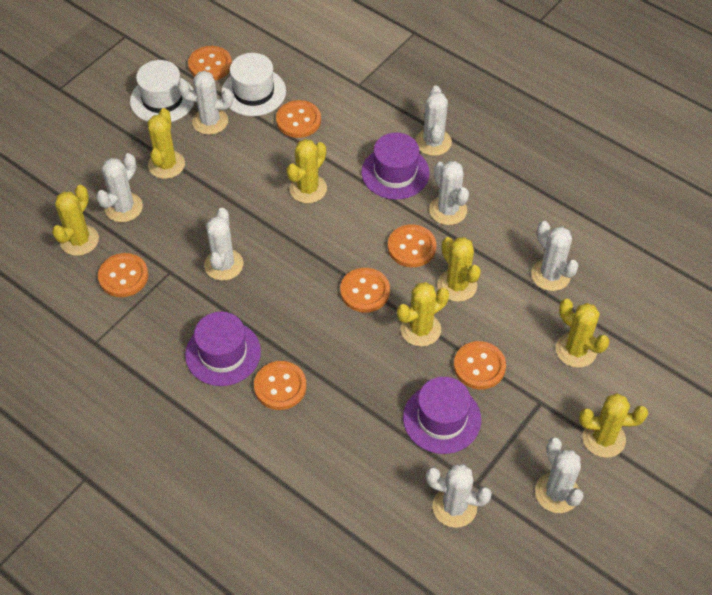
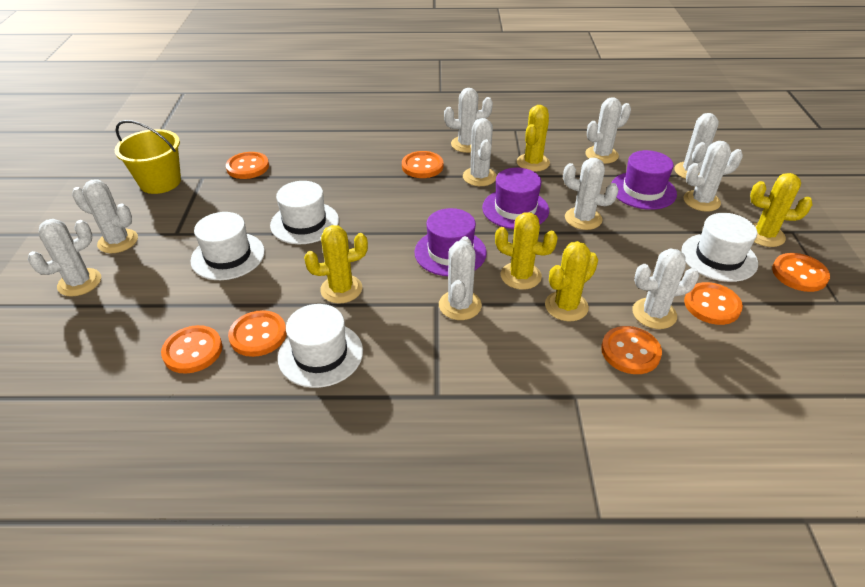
white cactus: 8 -> 10
white hat: 2 -> 4
yellow bucket: 0 -> 1
yellow cactus: 7 -> 5

